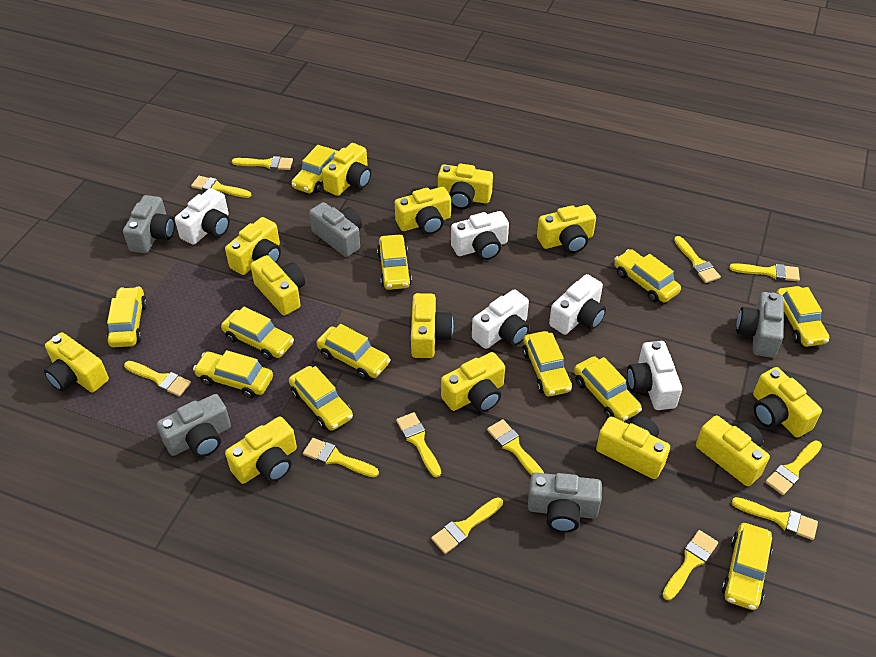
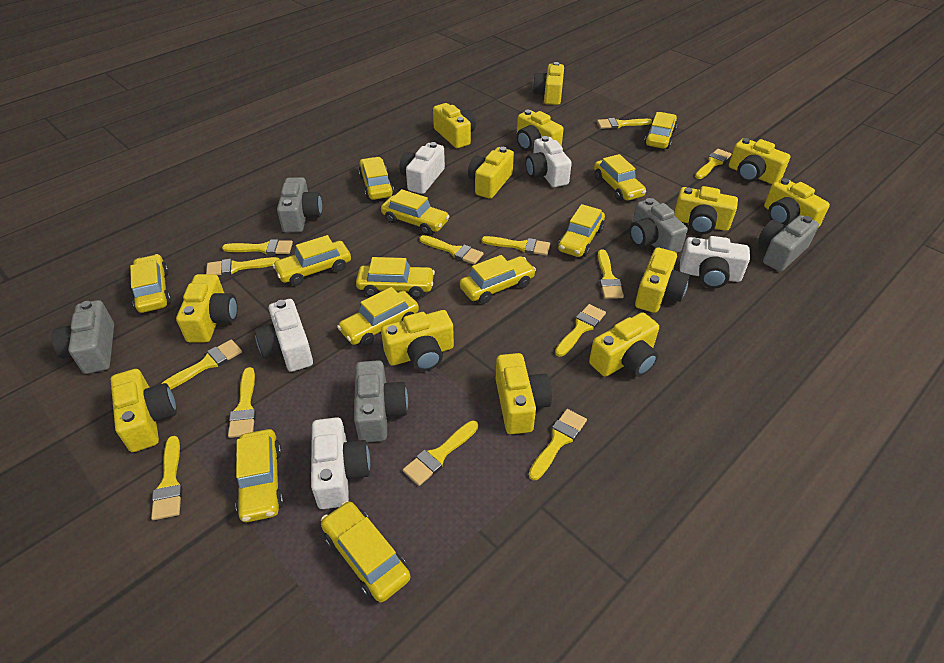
yellow brush: 12 -> 13

